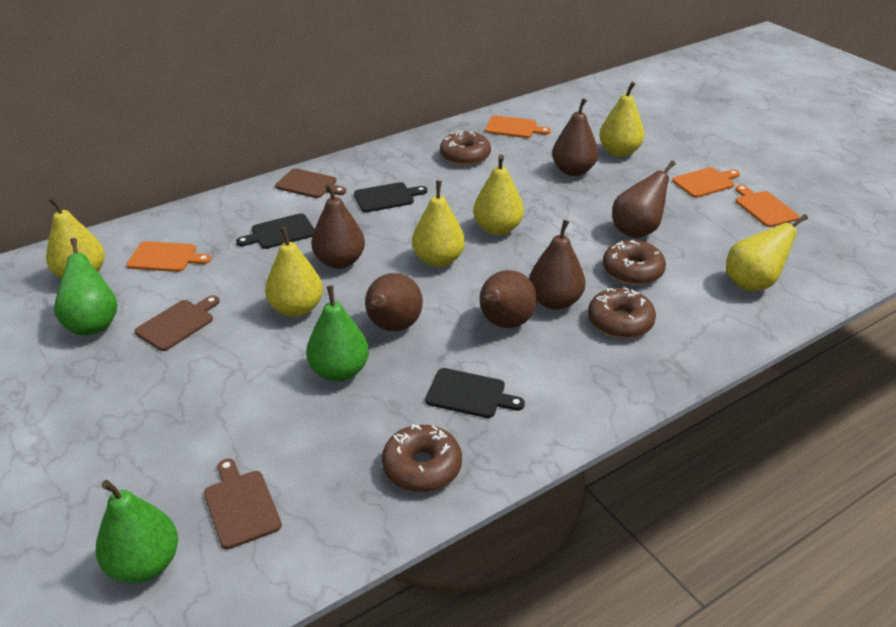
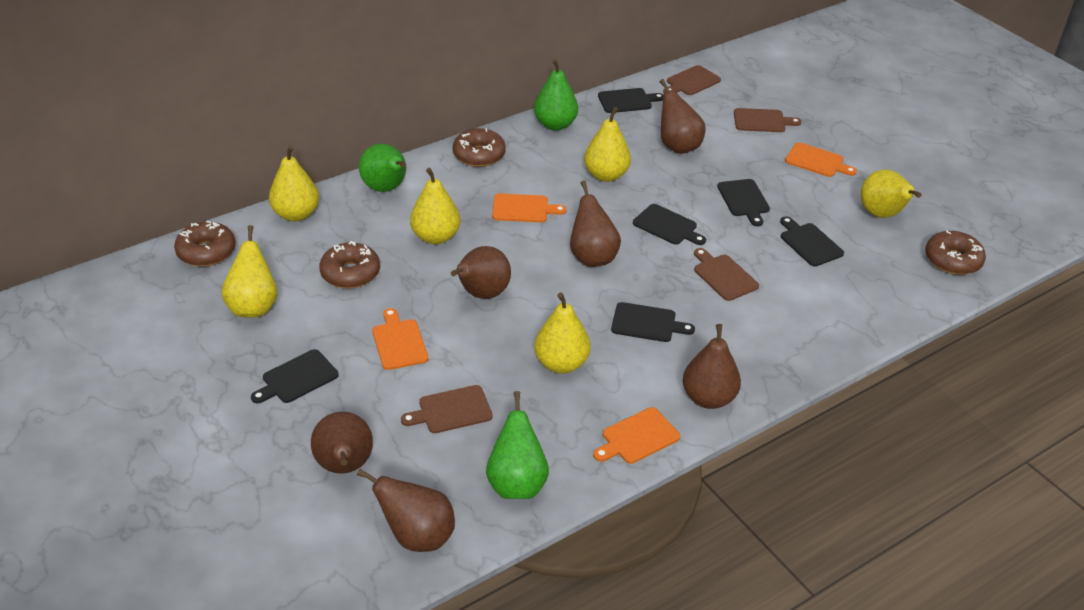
black cutting board: 3 -> 6
brown cutting board: 3 -> 4

